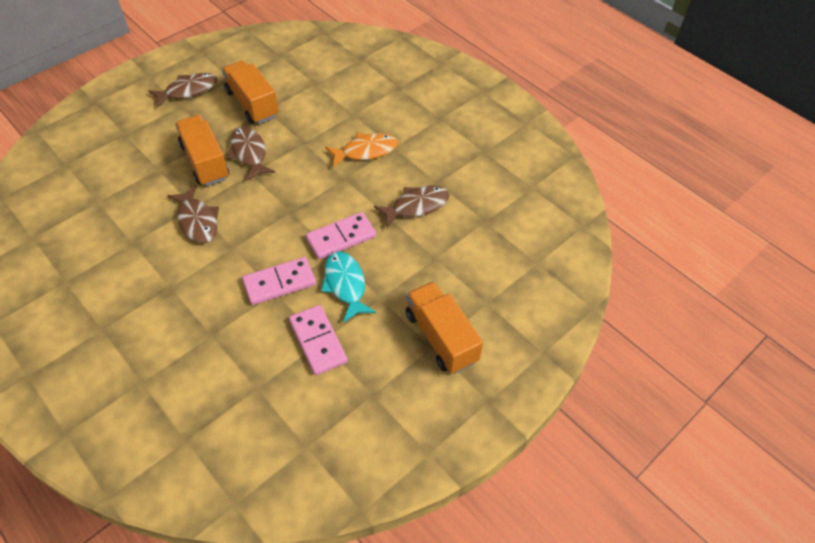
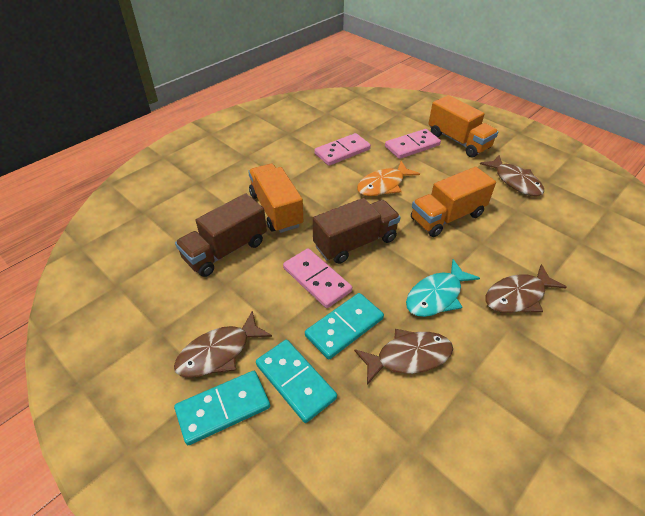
brown truck: 0 -> 2
turquoise domino: 0 -> 3

